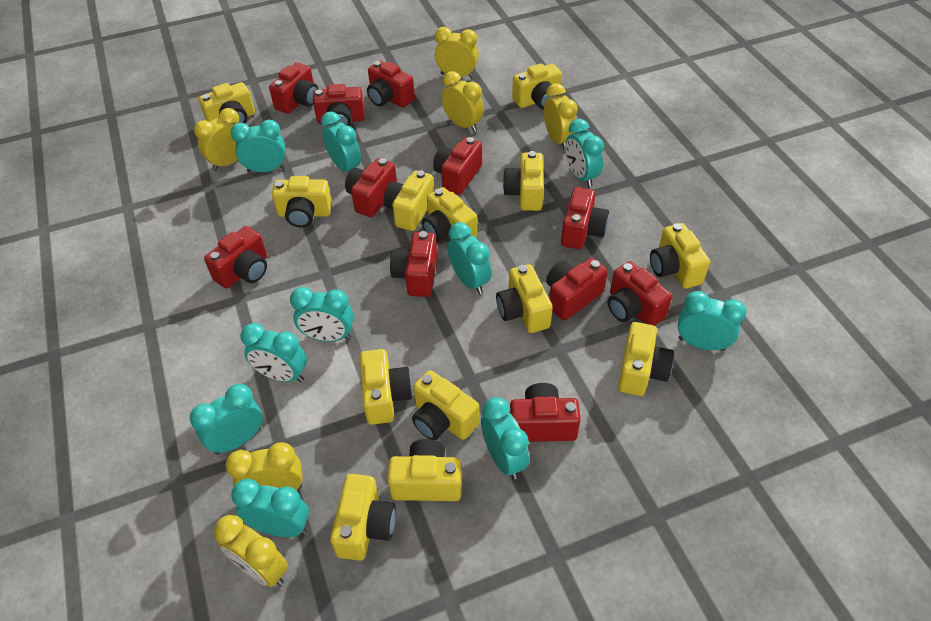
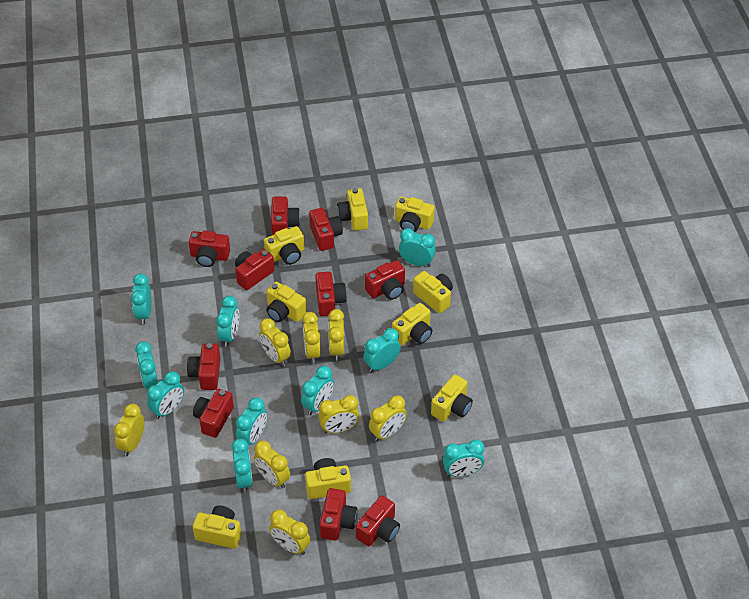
red camera: 11 -> 10
yellow camera: 13 -> 9
yellow clock: 6 -> 8

